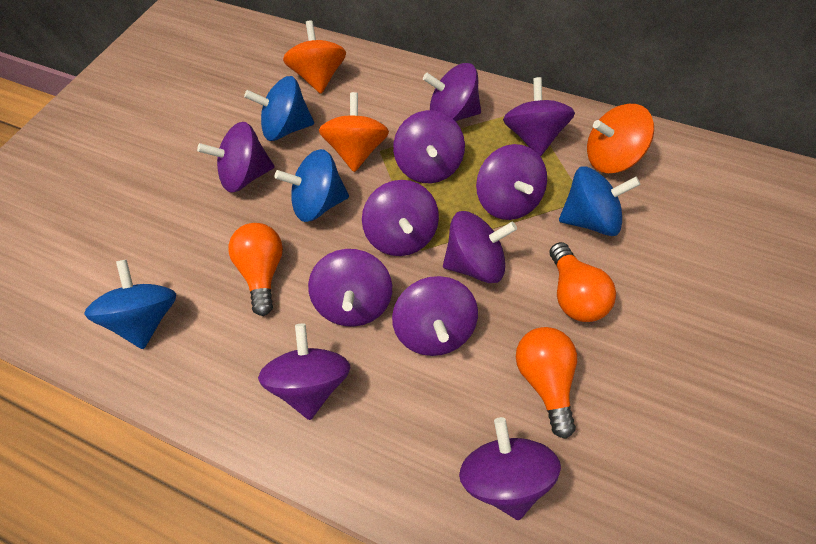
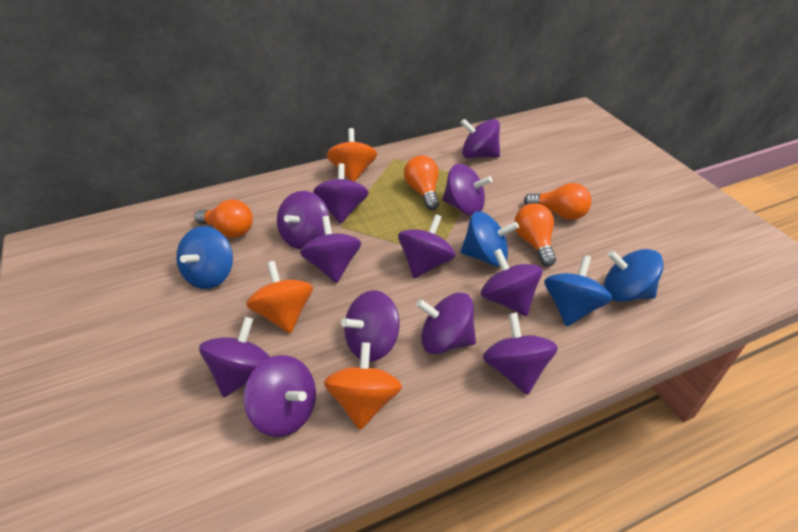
orange light bulb: 3 -> 4
purple spinning top: 11 -> 12

